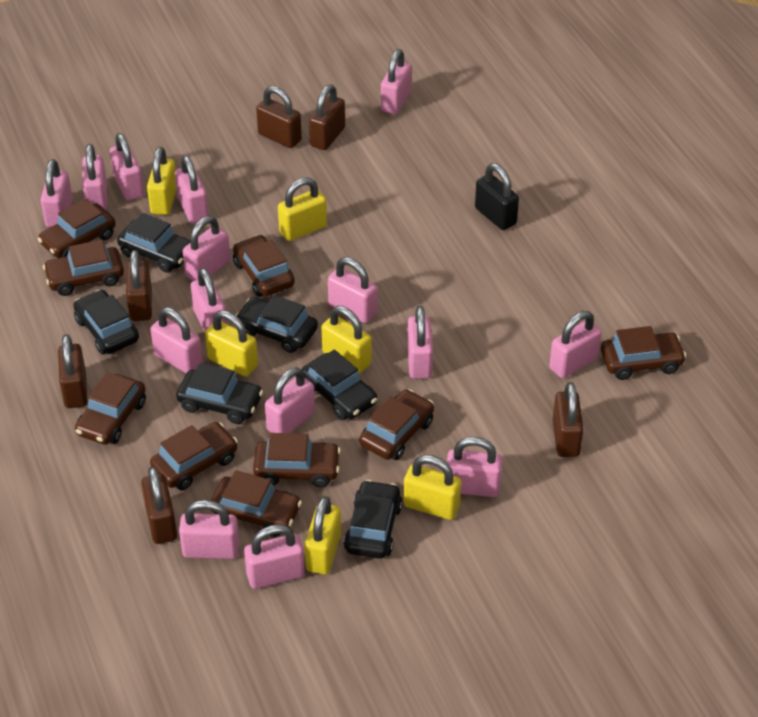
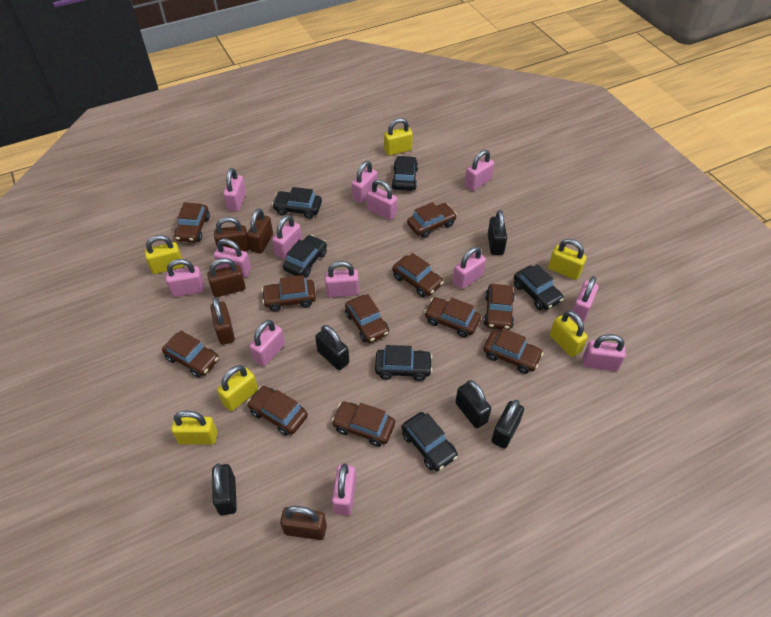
black padlock: 1 -> 5
brown car: 9 -> 11
brown padlock: 6 -> 5
pink padlock: 15 -> 13

